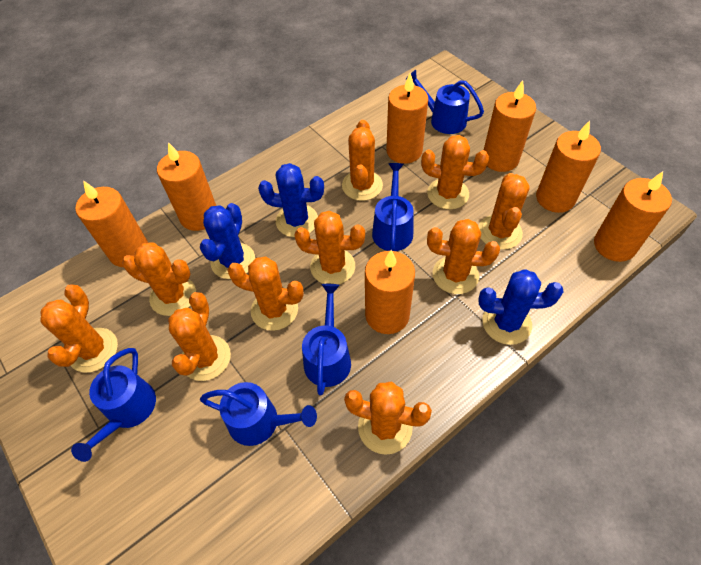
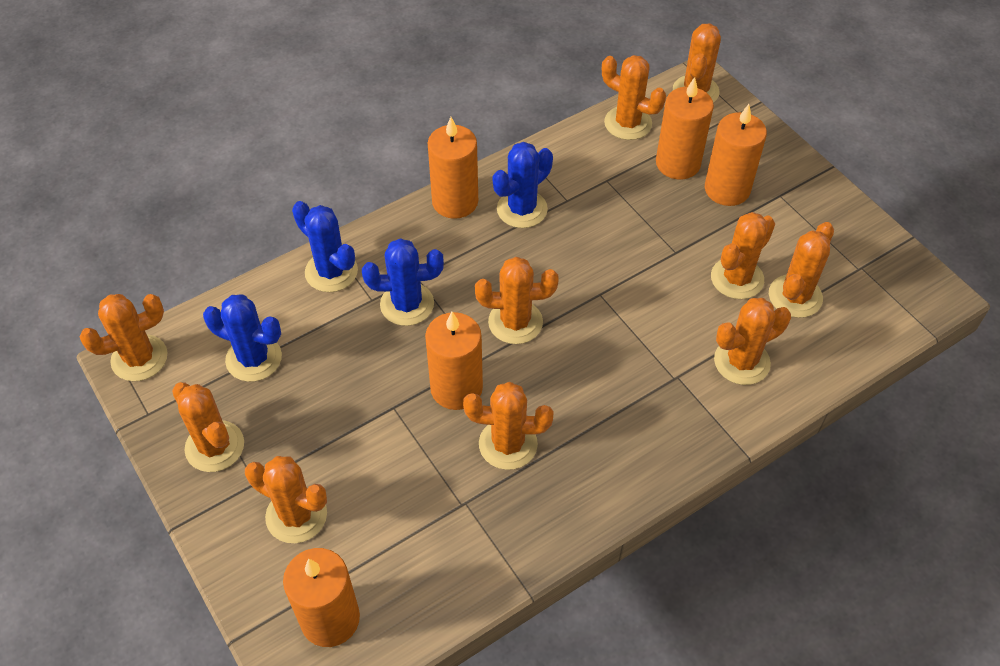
blue cactus: 3 -> 4
blue watering can: 5 -> 0
orange candle: 7 -> 5

